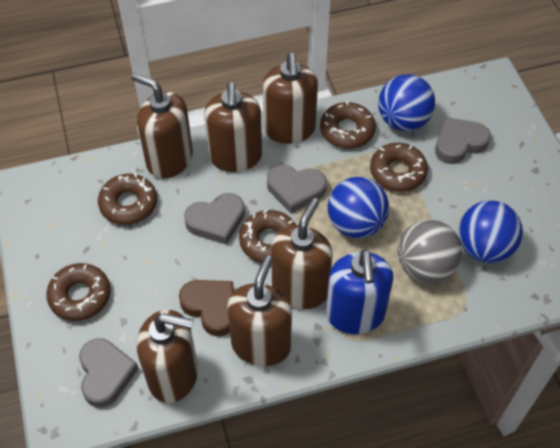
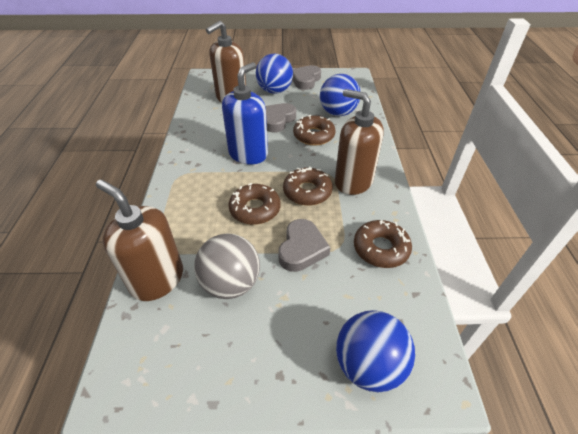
brown donut: 5 -> 4
brown heart: 1 -> 0
brown soap dispenser: 6 -> 3
grey heart: 4 -> 3

